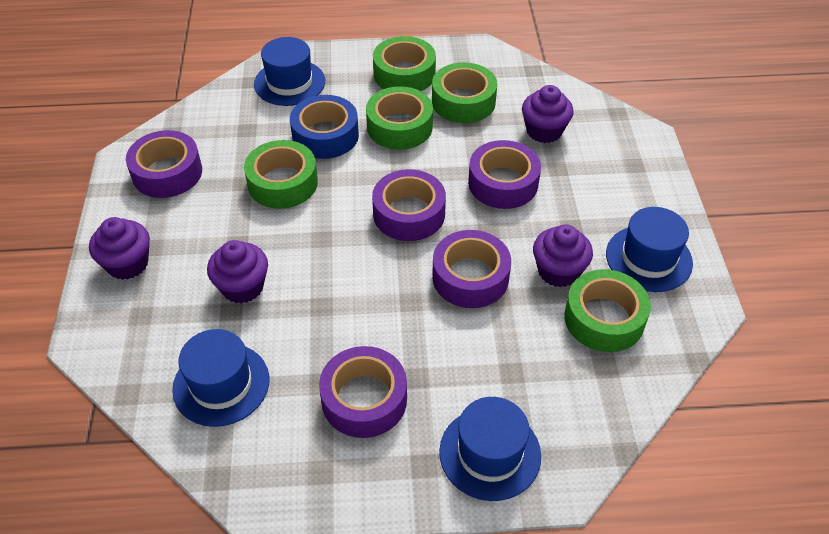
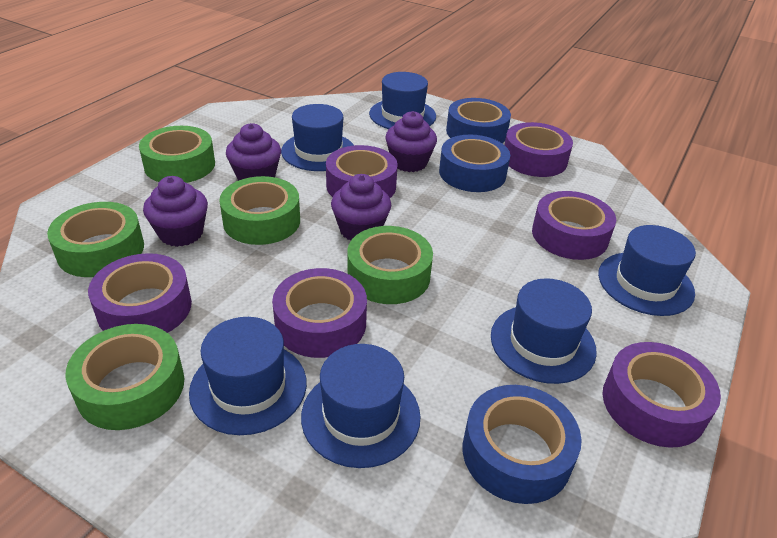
blue hat: 4 -> 6
blue tape: 1 -> 3
purple tape: 5 -> 6

